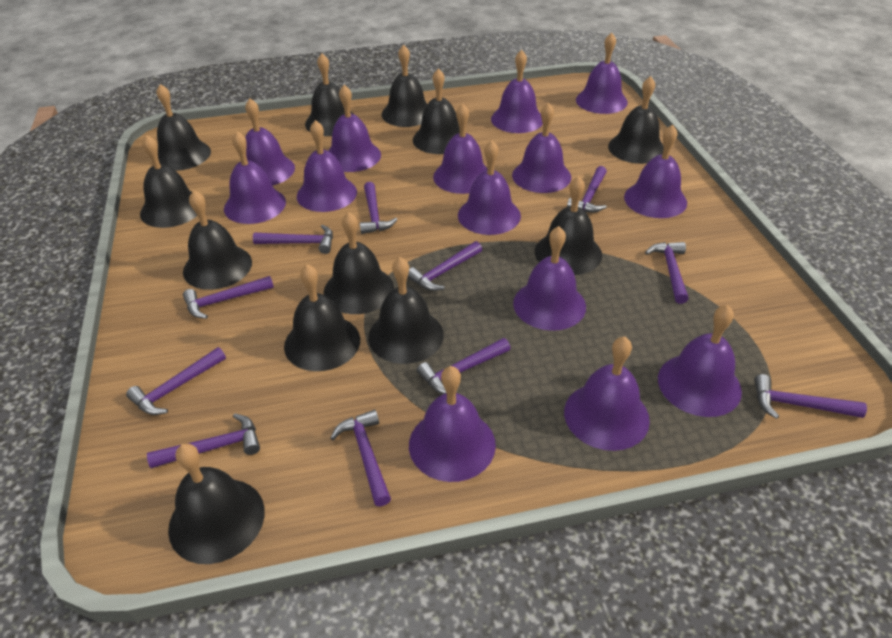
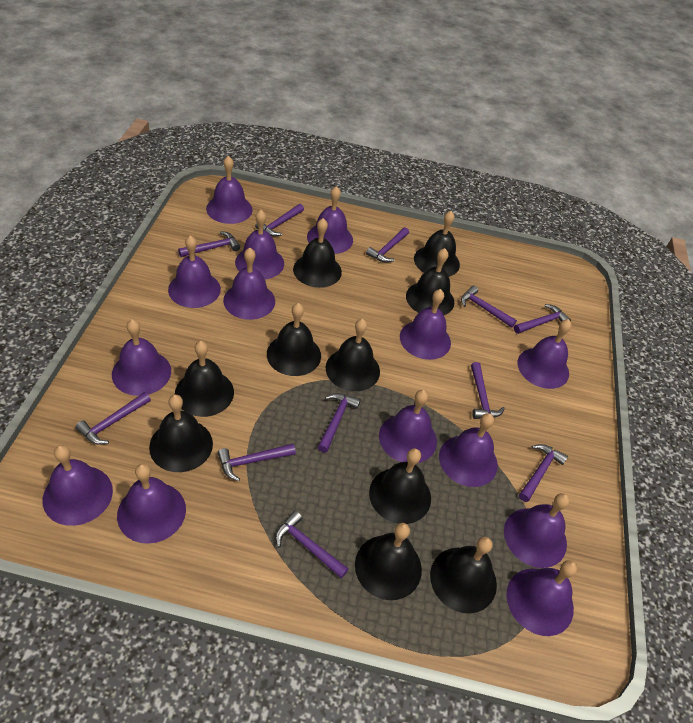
black bell: 12 -> 10

